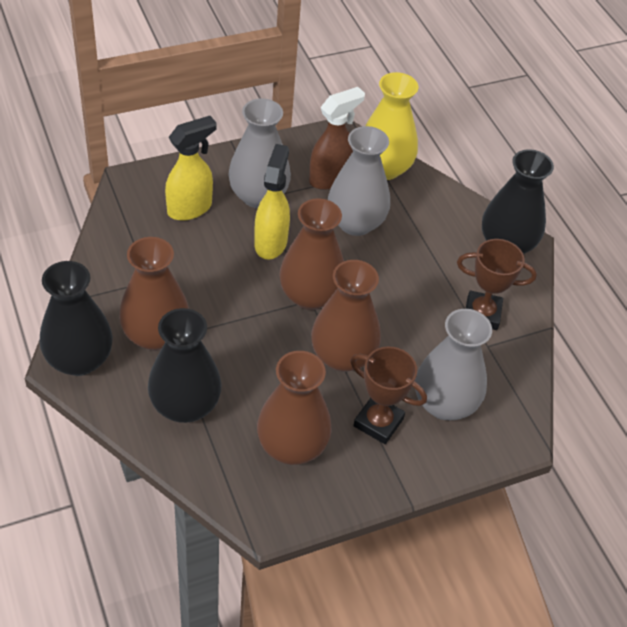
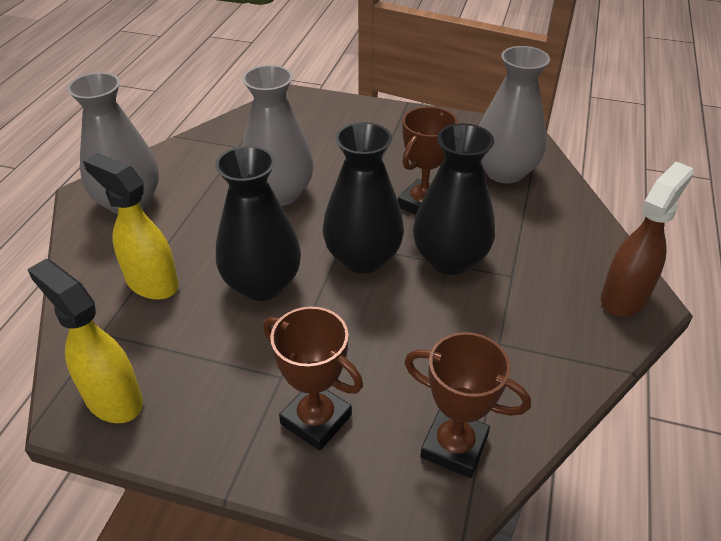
brown trophy: 2 -> 3
brown vase: 4 -> 0
yellow vase: 1 -> 0

